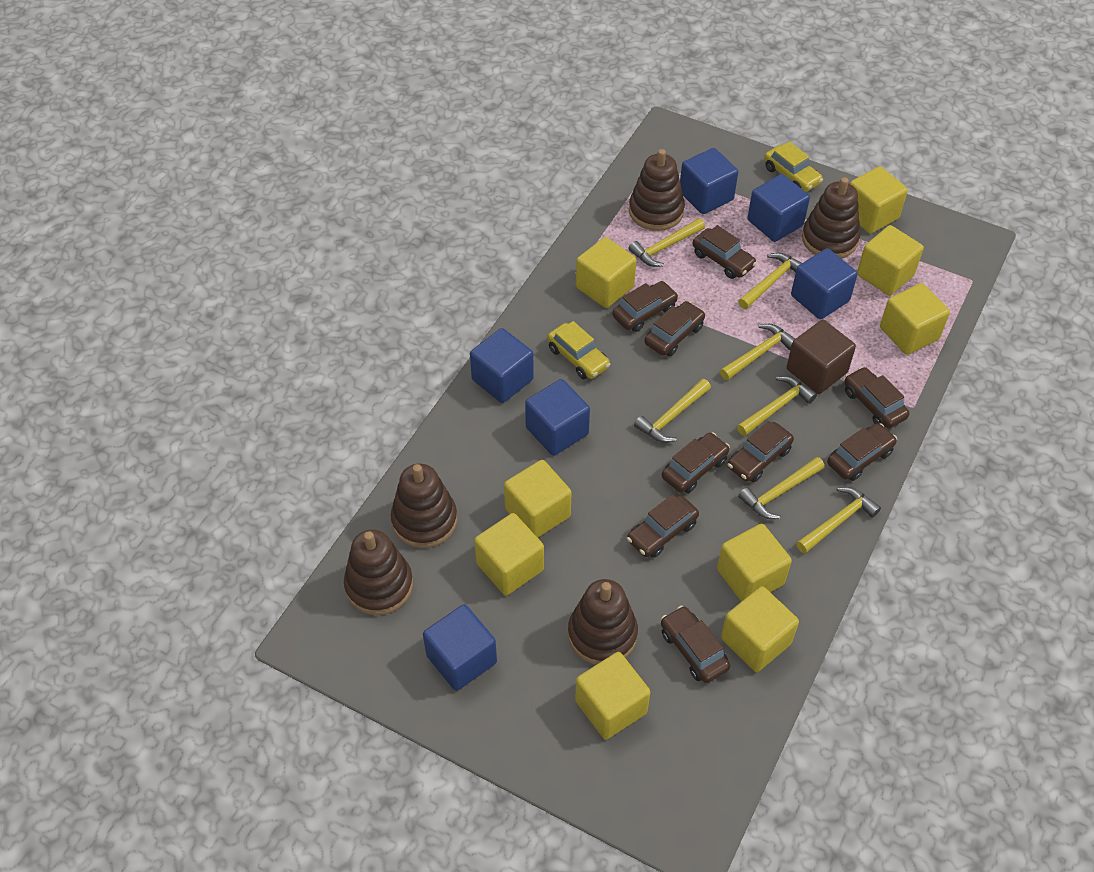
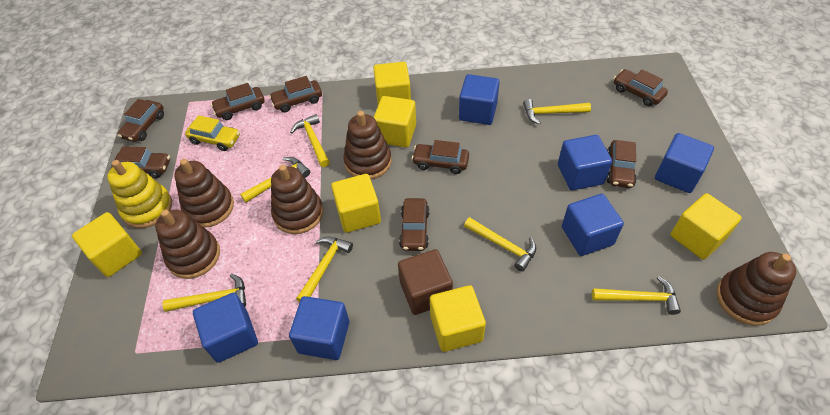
brown car: 9 -> 8
yellow car: 2 -> 1
yellow cube: 9 -> 6
yellow stacking toy: 0 -> 1

